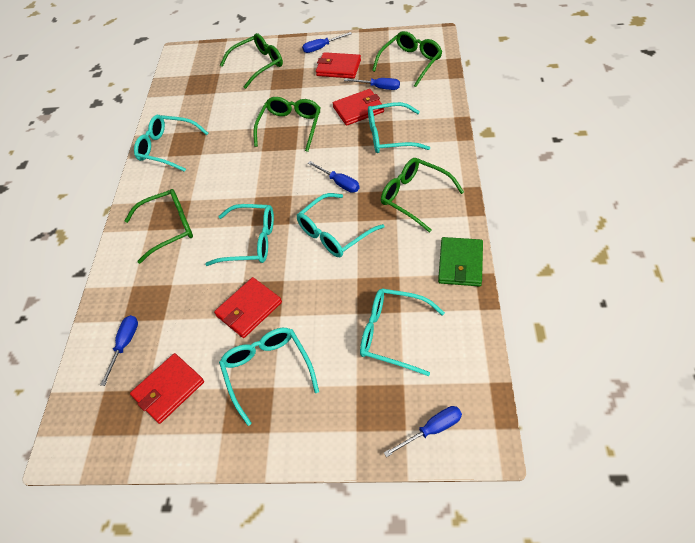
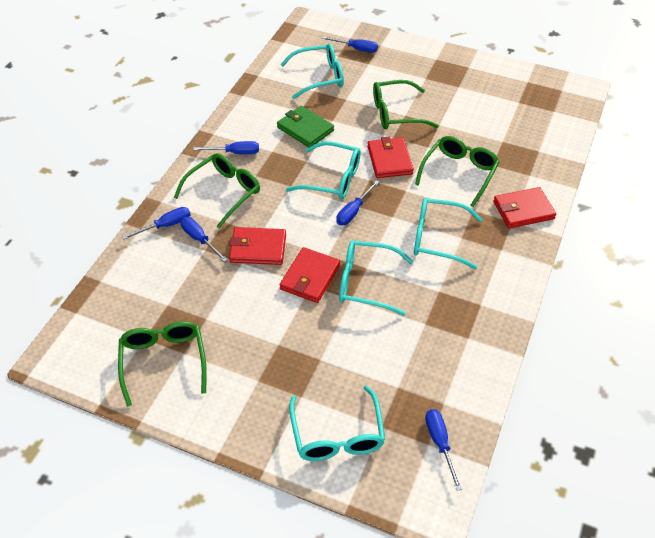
blue screwdriver: 5 -> 6
green glasses: 5 -> 4
turquoise glasses: 6 -> 5

